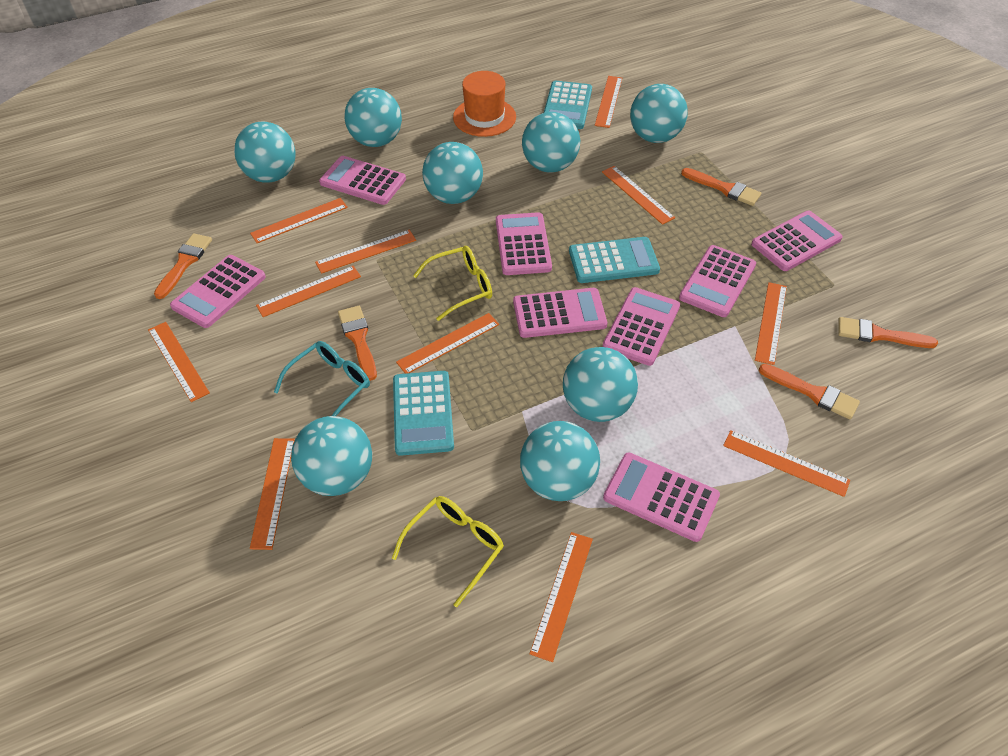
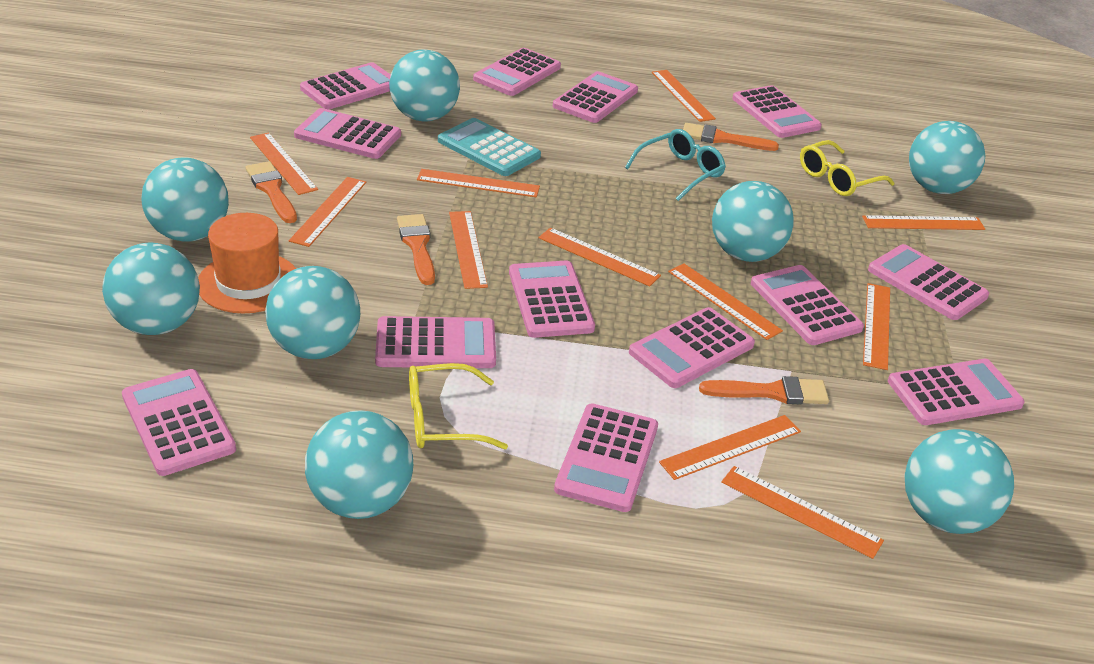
orange brush: 5 -> 4
pink calculator: 8 -> 13
turquoise calculator: 3 -> 1

